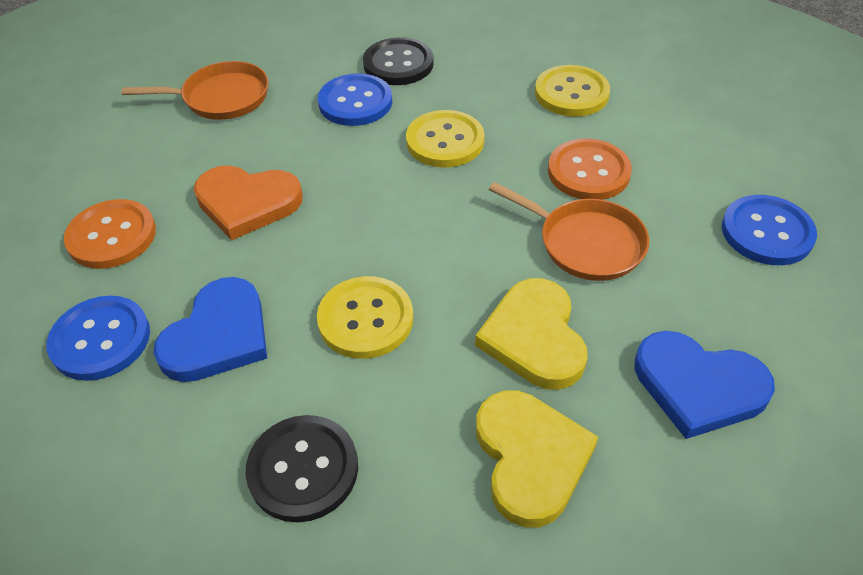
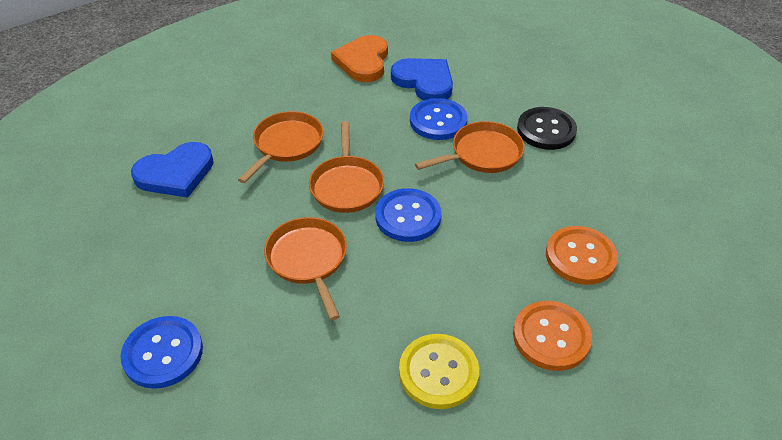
black button: 2 -> 1
orange pan: 2 -> 4
yellow button: 3 -> 1
yellow heart: 2 -> 0

